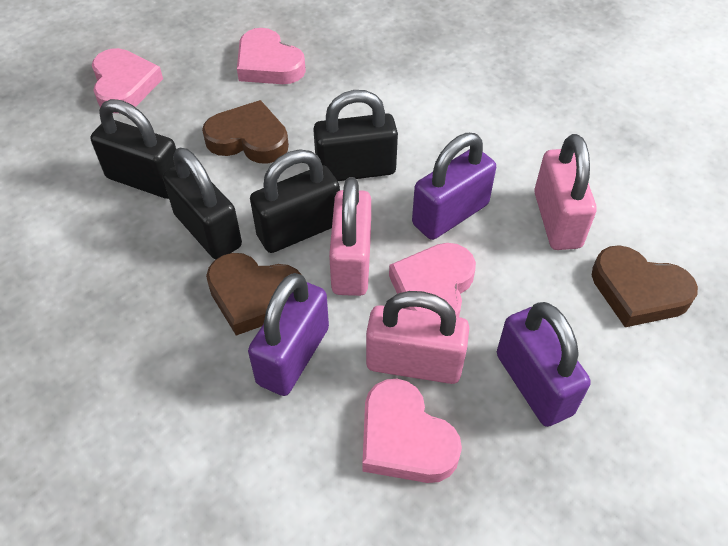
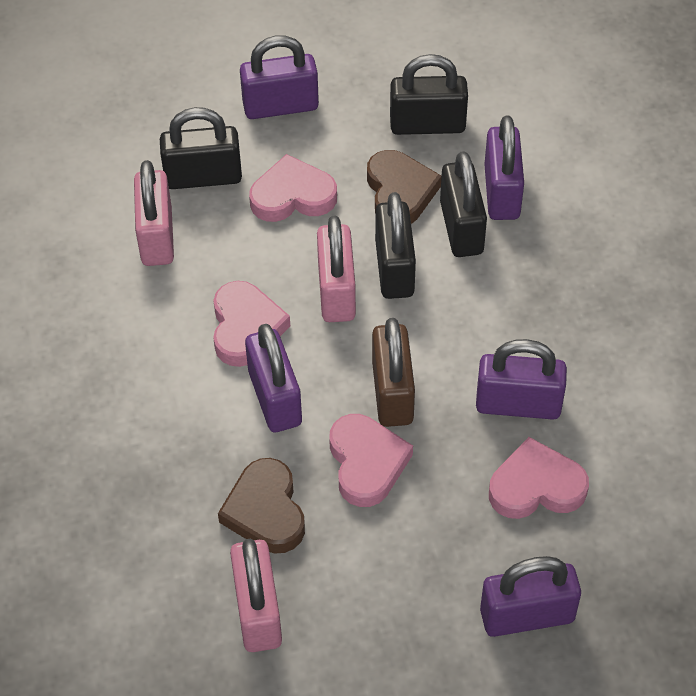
brown heart: 3 -> 2
brown padlock: 0 -> 1
purple padlock: 3 -> 5

